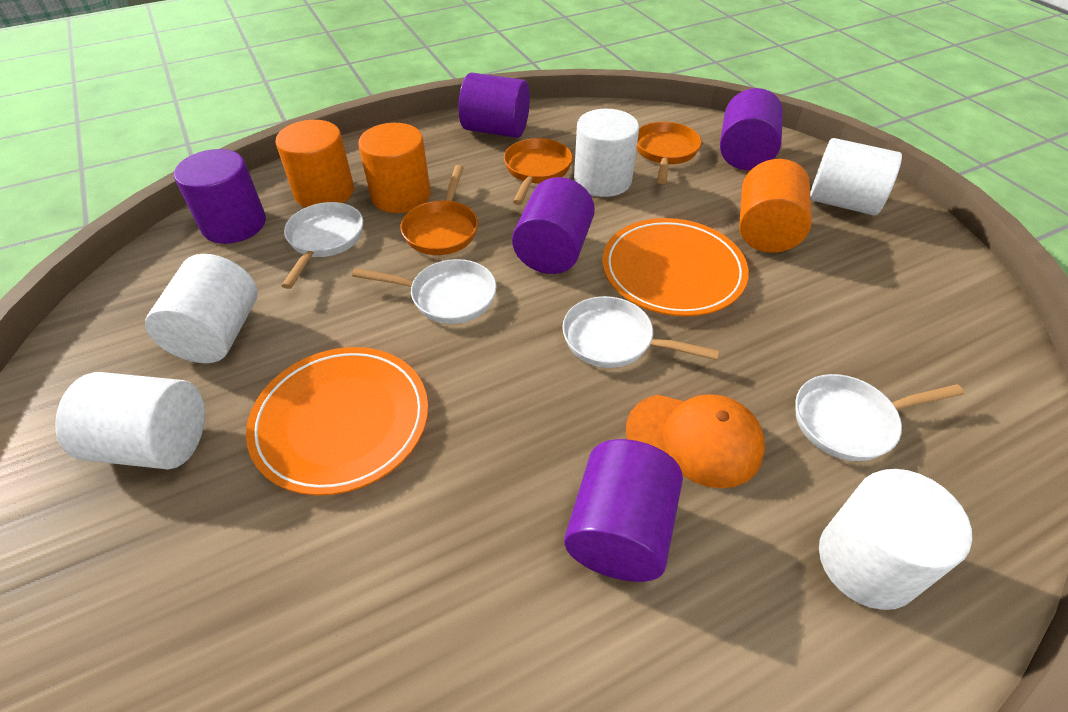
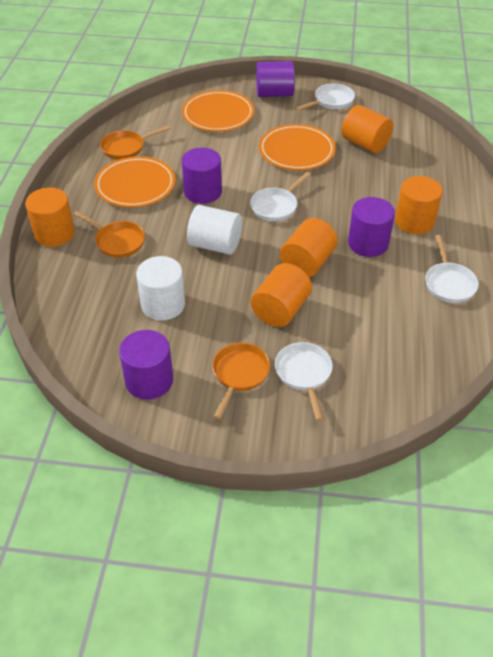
orange cap: 1 -> 0
orange cylinder: 3 -> 5
orange plate: 2 -> 3
purple cylinder: 5 -> 4
white cylinder: 5 -> 2

